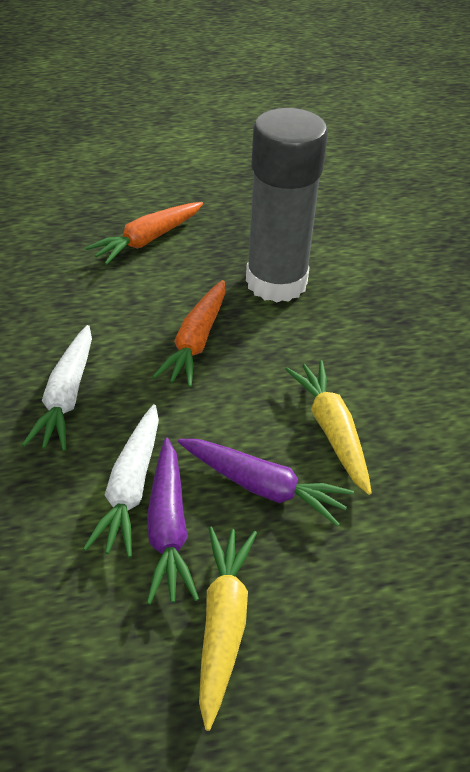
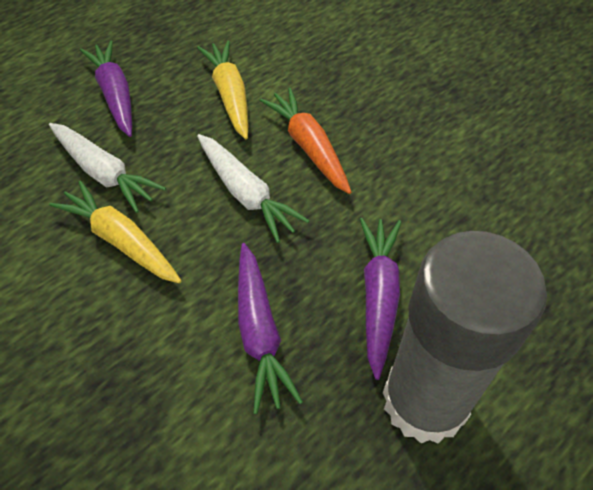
orange carrot: 2 -> 1
purple carrot: 2 -> 3

